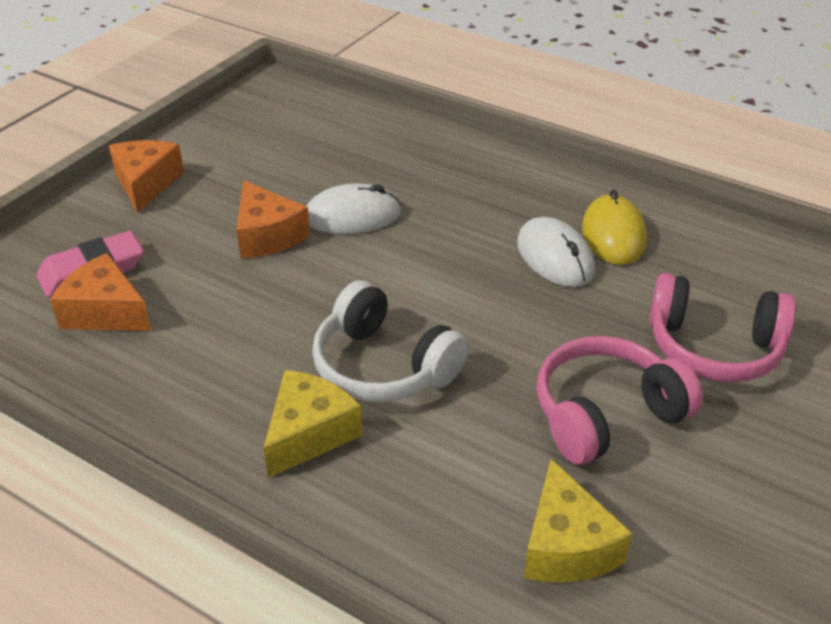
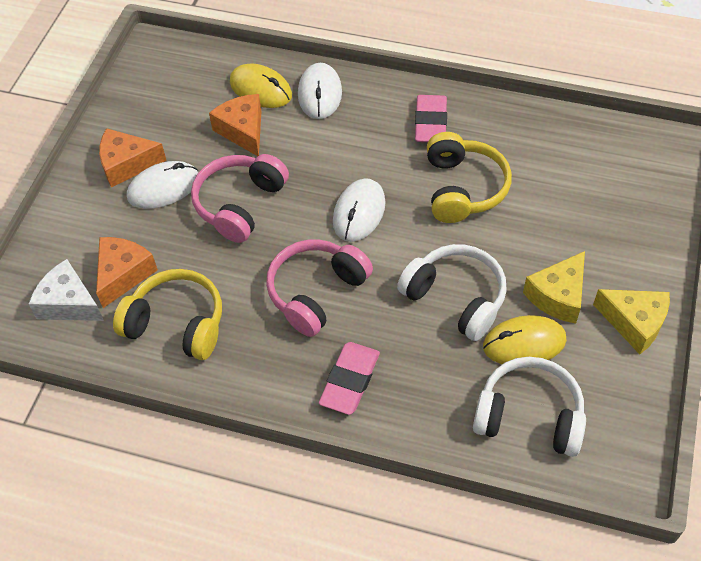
pink eraser: 1 -> 2
white cheese: 0 -> 1
white headphones: 1 -> 2
white mouse: 2 -> 3
yellow headphones: 0 -> 2
yellow mouse: 1 -> 2

